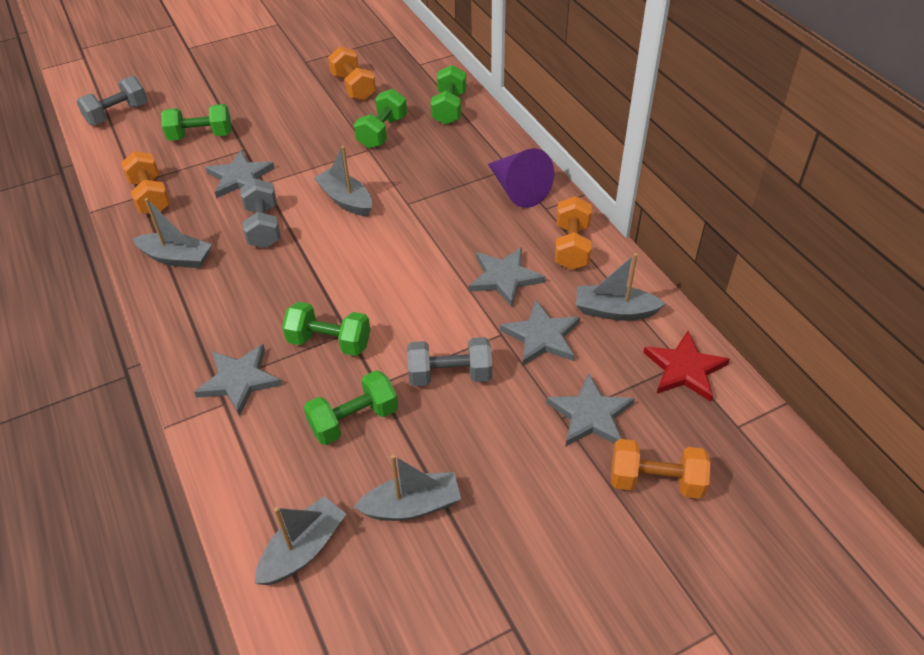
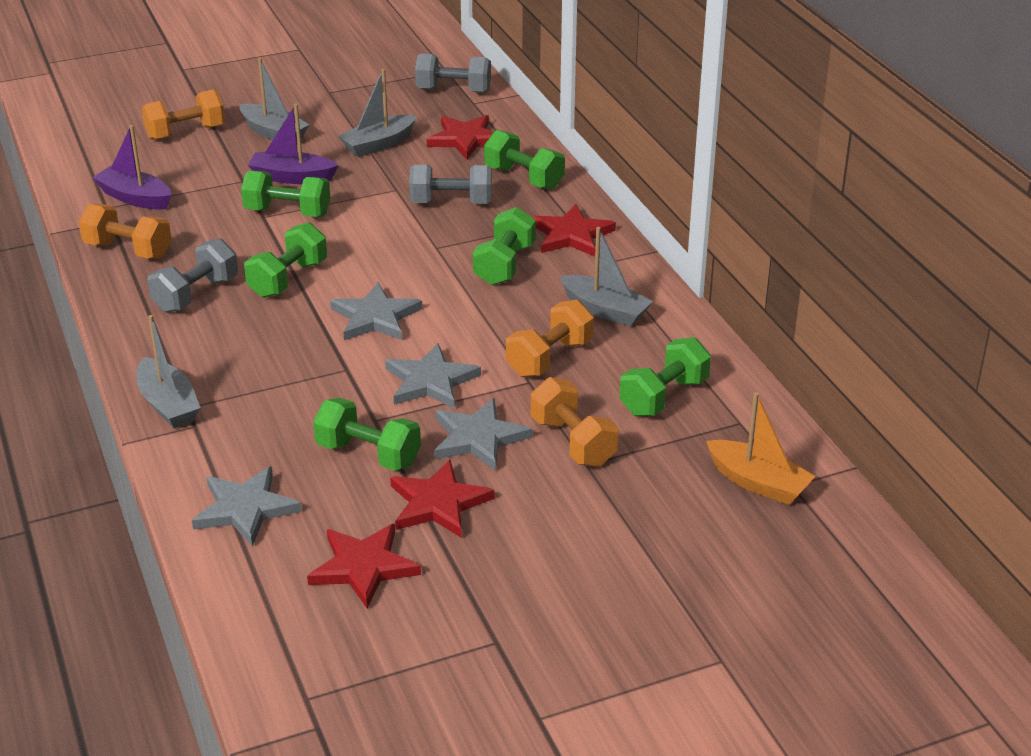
green dumbbell: 5 -> 6
grey boat: 5 -> 4
grey star: 5 -> 4
orange boat: 0 -> 1
purple boat: 0 -> 2
purple cone: 1 -> 0
red star: 1 -> 4

